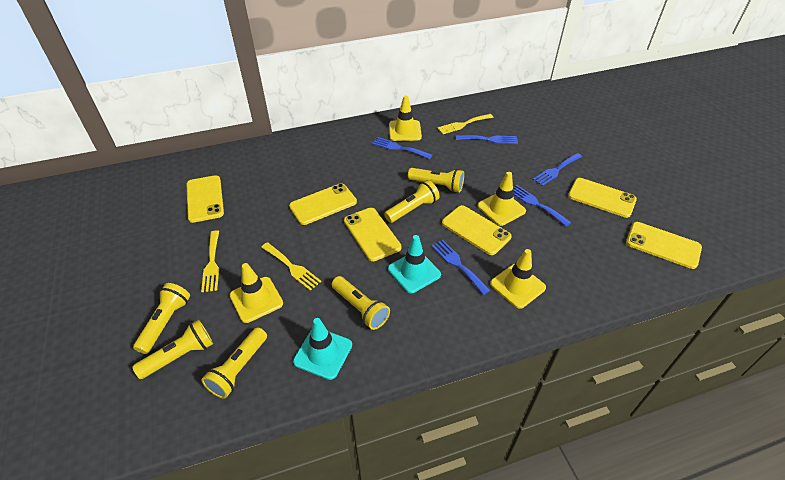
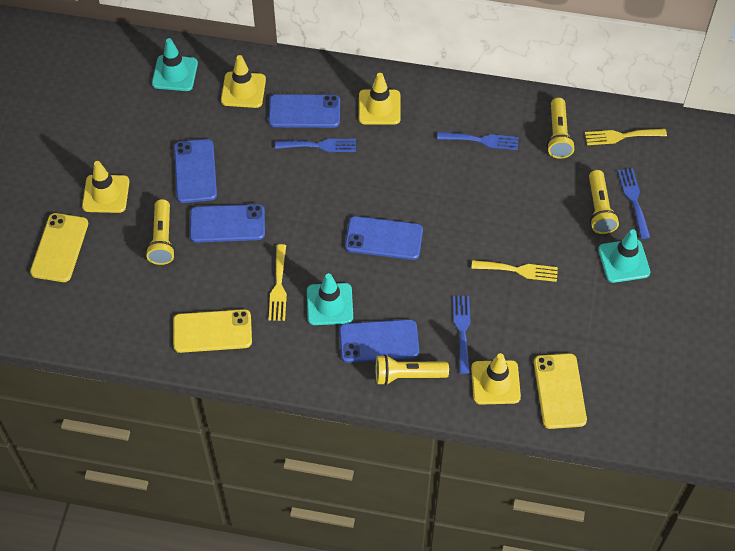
blue fork: 5 -> 4
blue phone: 0 -> 5
turquoise traffic cone: 2 -> 3
yellow flashlight: 6 -> 4
yellow phone: 6 -> 3

